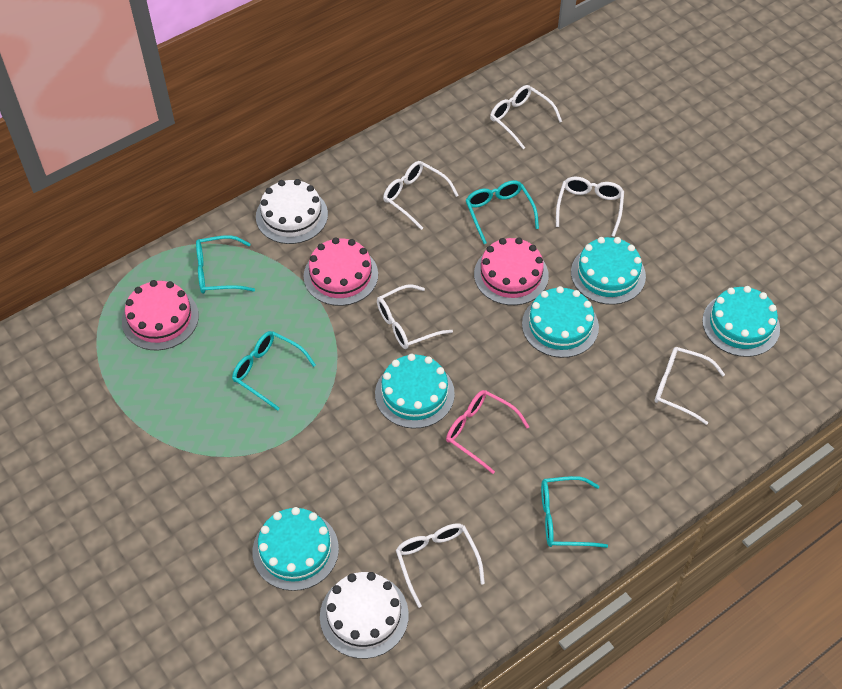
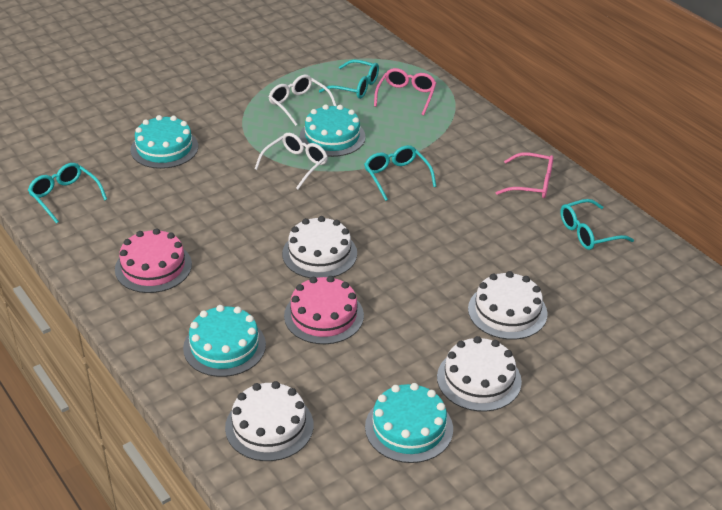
pink cake: 3 -> 2
pink glasses: 1 -> 2
turquoise cake: 5 -> 4
white cake: 2 -> 4
white glasses: 6 -> 2

